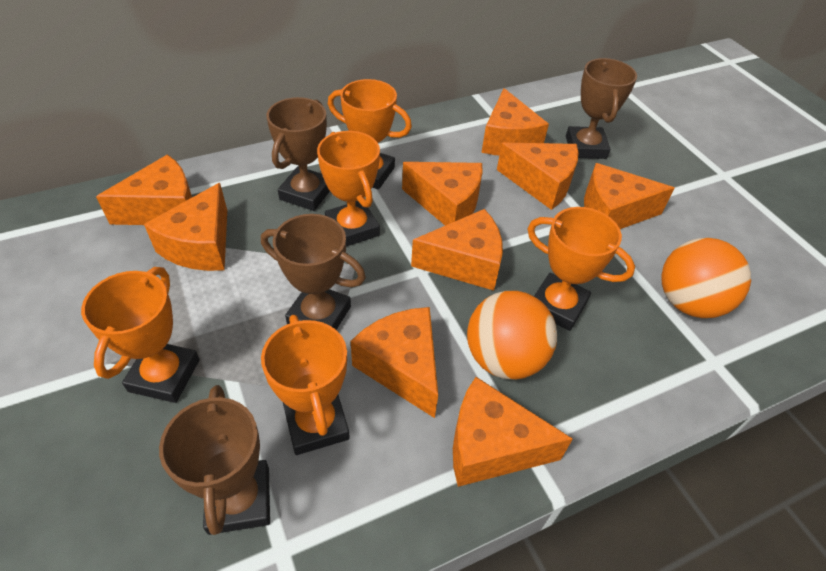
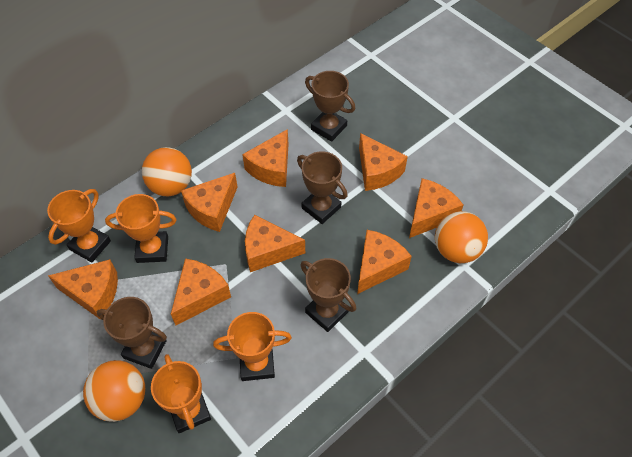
orange ball: 2 -> 3
orange cheese: 9 -> 8
orange trophy: 5 -> 4

